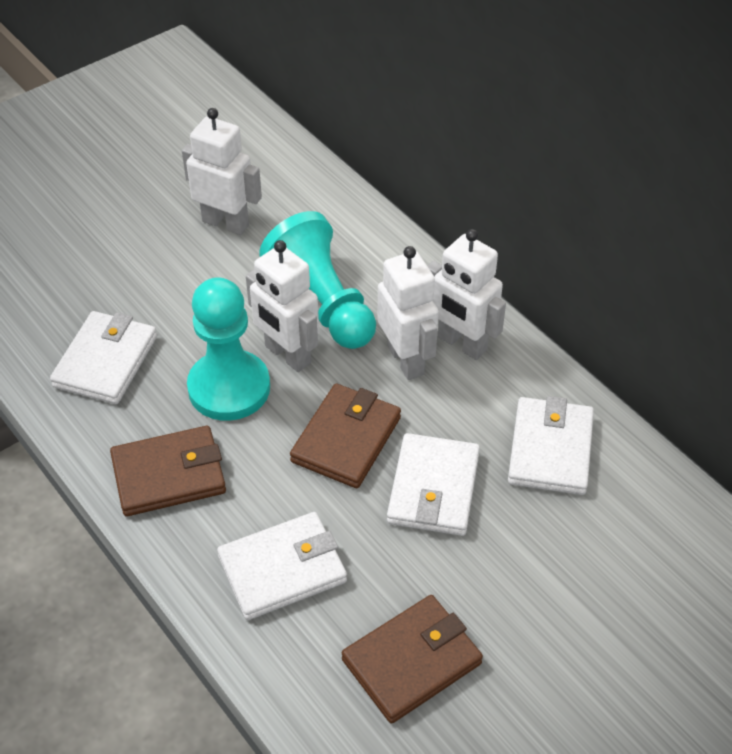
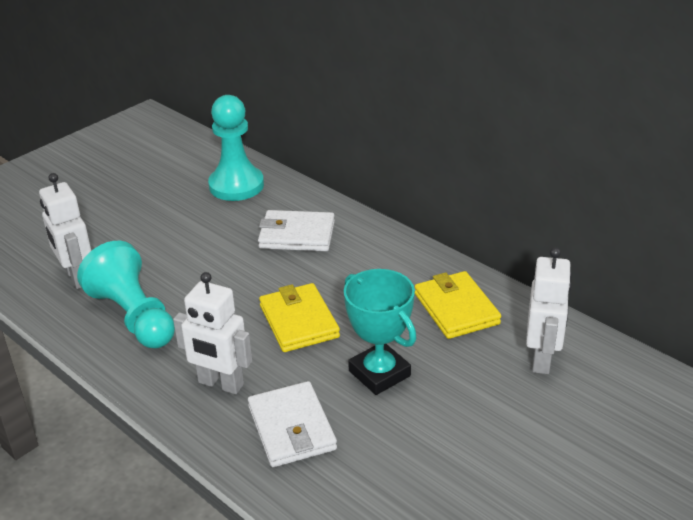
brown wallet: 3 -> 0
turquoise trophy: 0 -> 1
white robot: 4 -> 3
white wallet: 4 -> 2
yellow wallet: 0 -> 2

